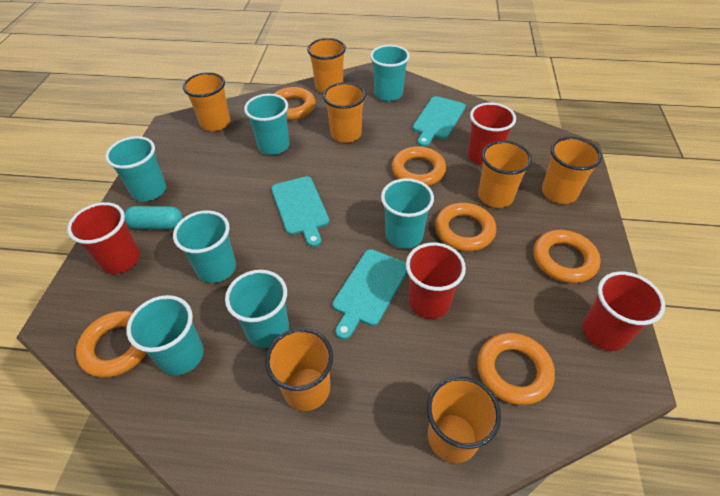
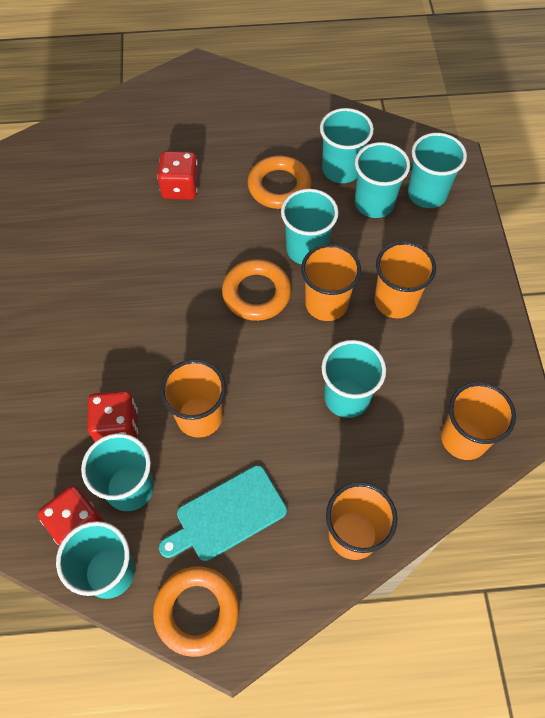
orange cup: 7 -> 5
orange ring: 6 -> 3
red cup: 4 -> 0
red dice: 0 -> 3
turquoise capsule: 1 -> 0
turquoise cutting board: 3 -> 1

